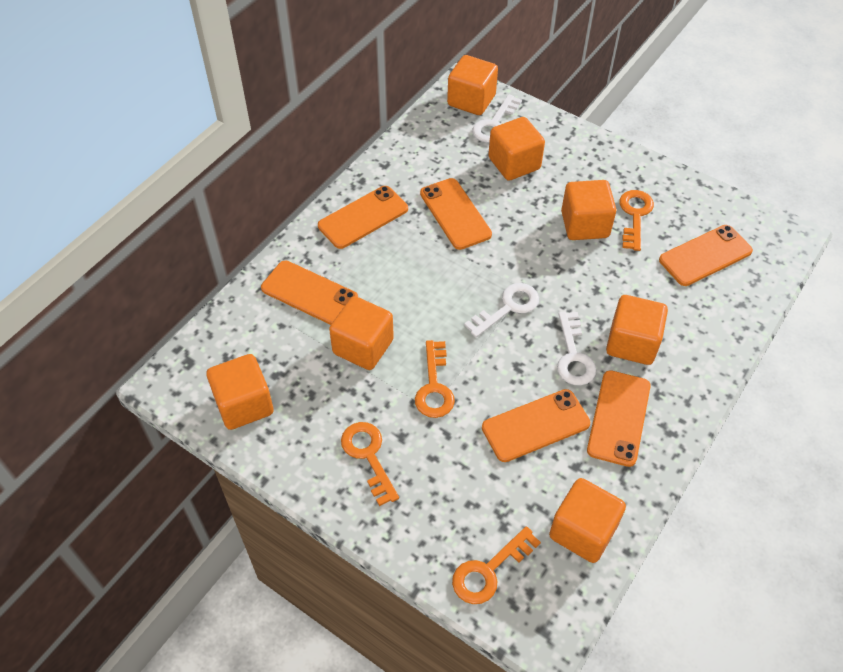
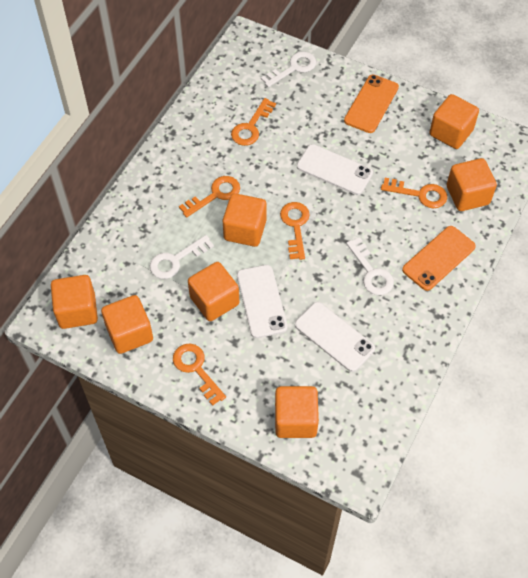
orange key: 4 -> 5
orange phone: 6 -> 2
white phone: 0 -> 3

